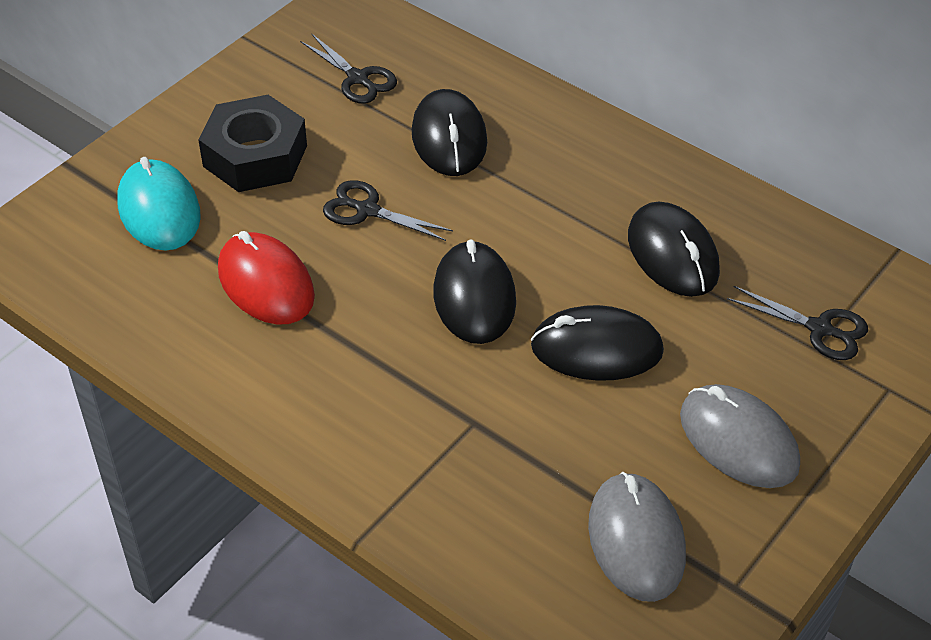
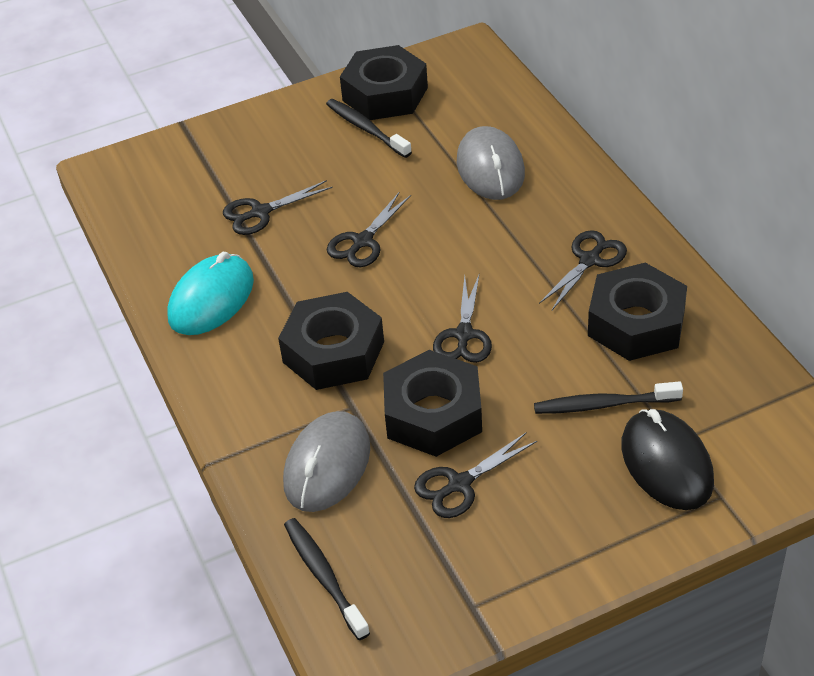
black mouse: 4 -> 1
black nut: 1 -> 4
black scissors: 3 -> 5
black toothbrush: 0 -> 3
red mouse: 1 -> 0

